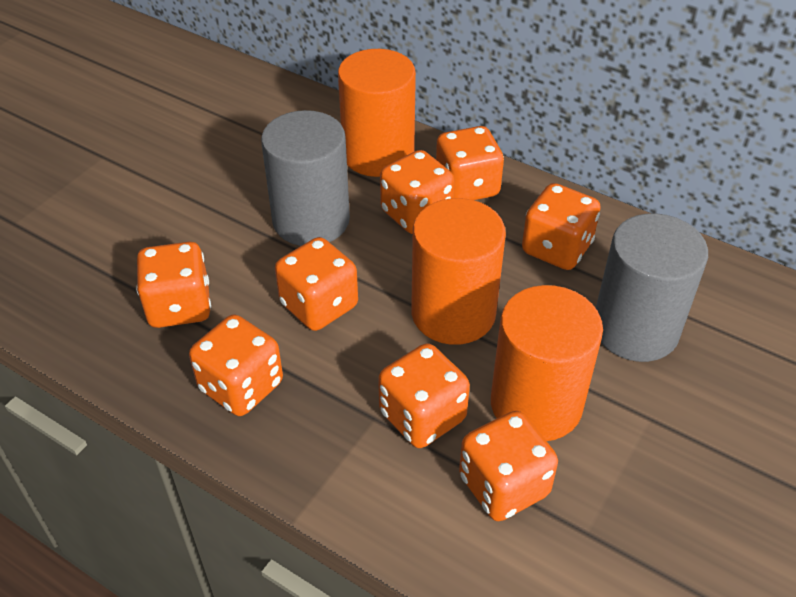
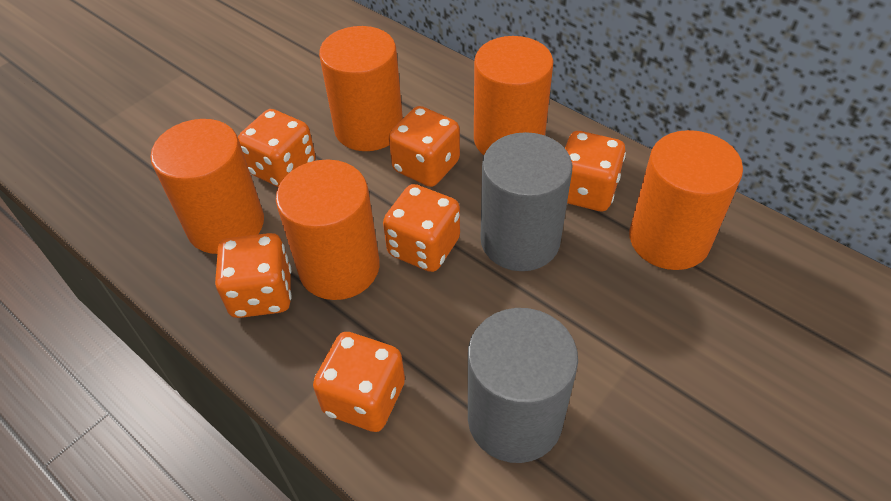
orange cylinder: 3 -> 5
orange dice: 8 -> 6

